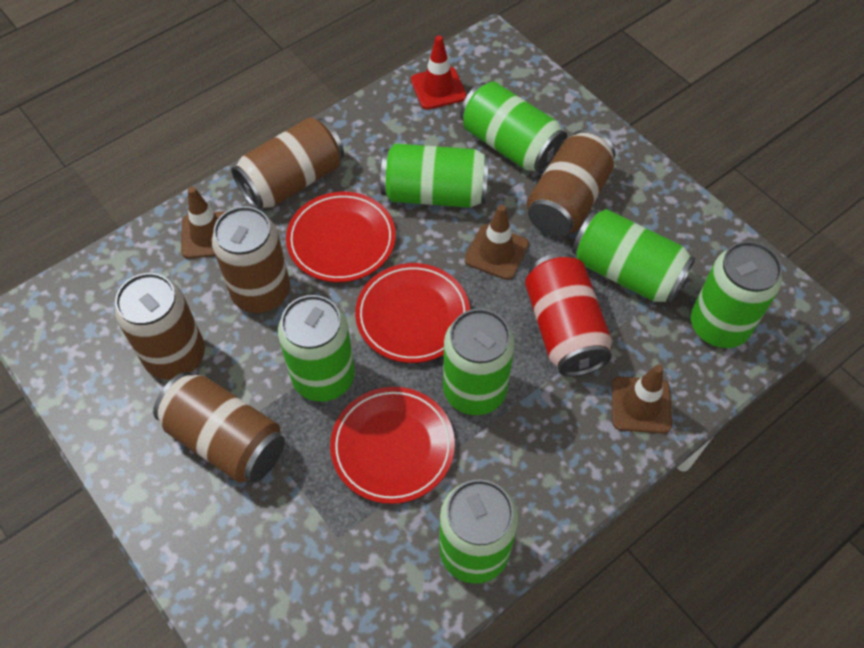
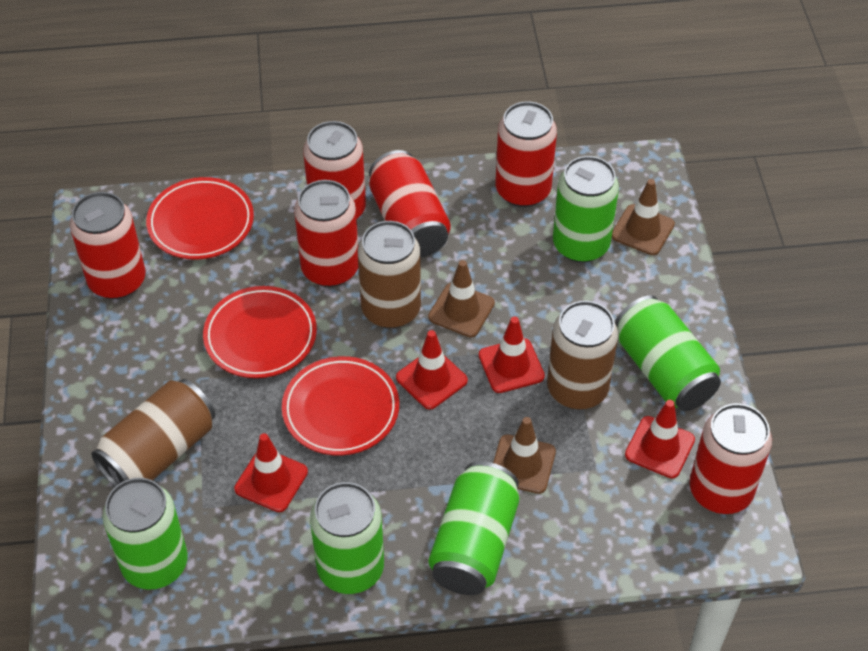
brown can: 5 -> 3
green can: 7 -> 5
red can: 1 -> 6
red traffic cone: 1 -> 4

